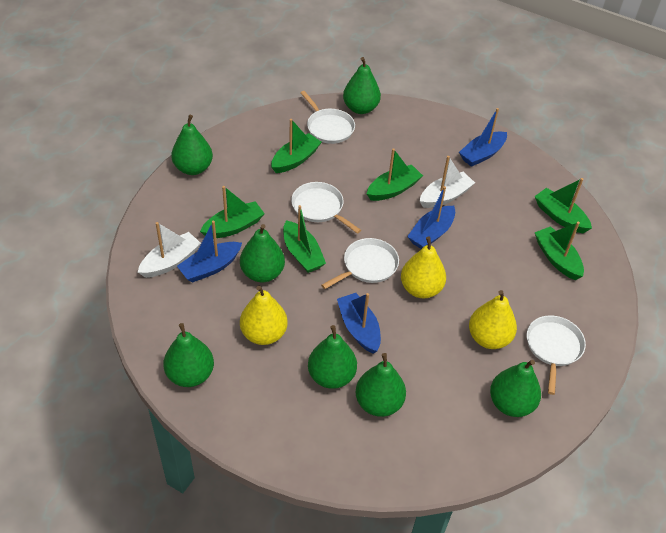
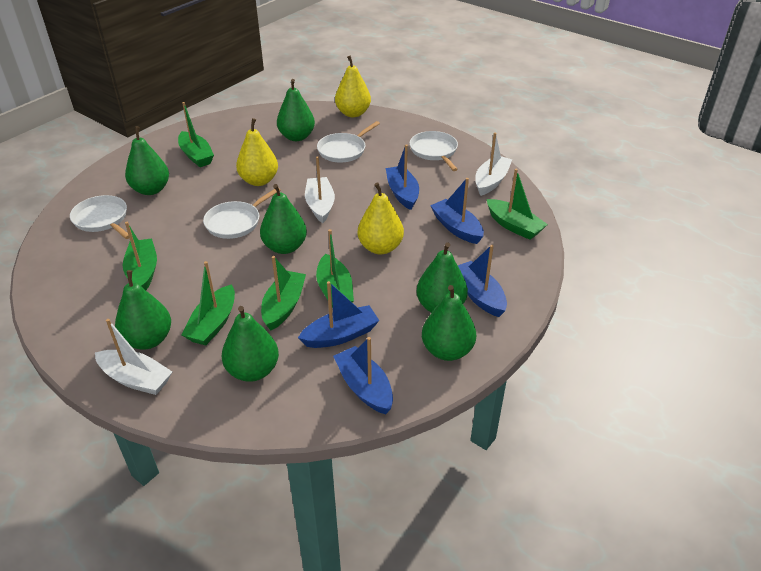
blue boat: 4 -> 5
white boat: 2 -> 3

